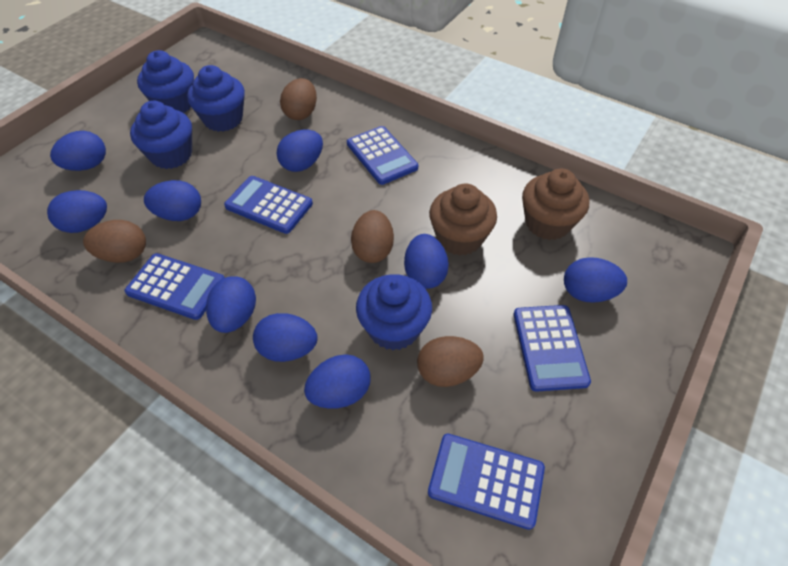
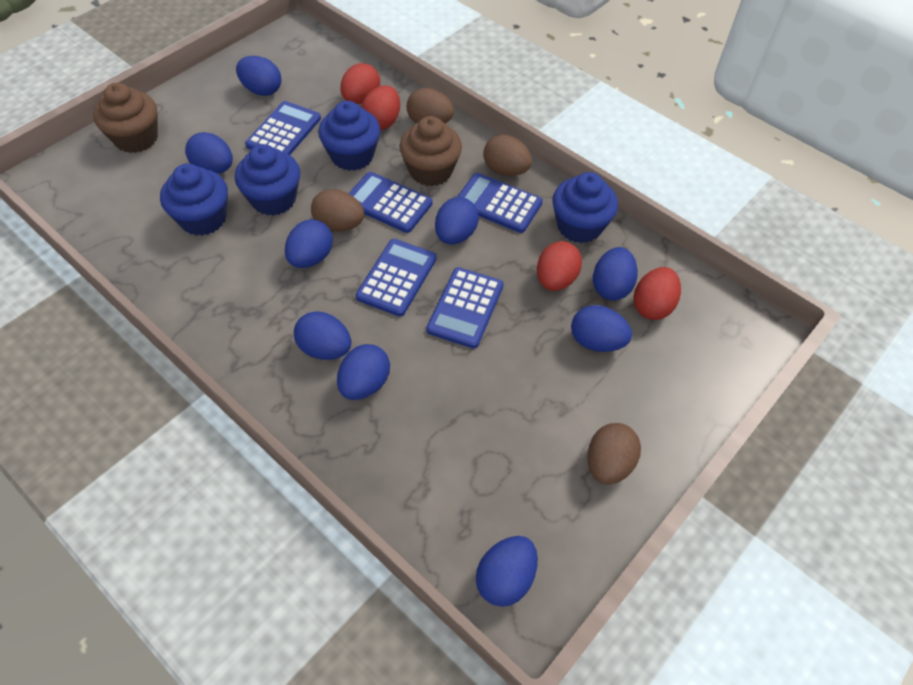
red egg: 0 -> 4

